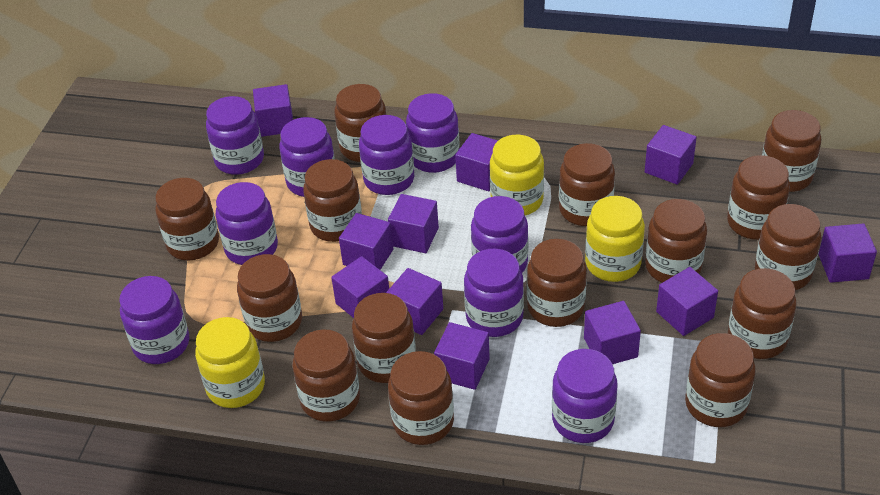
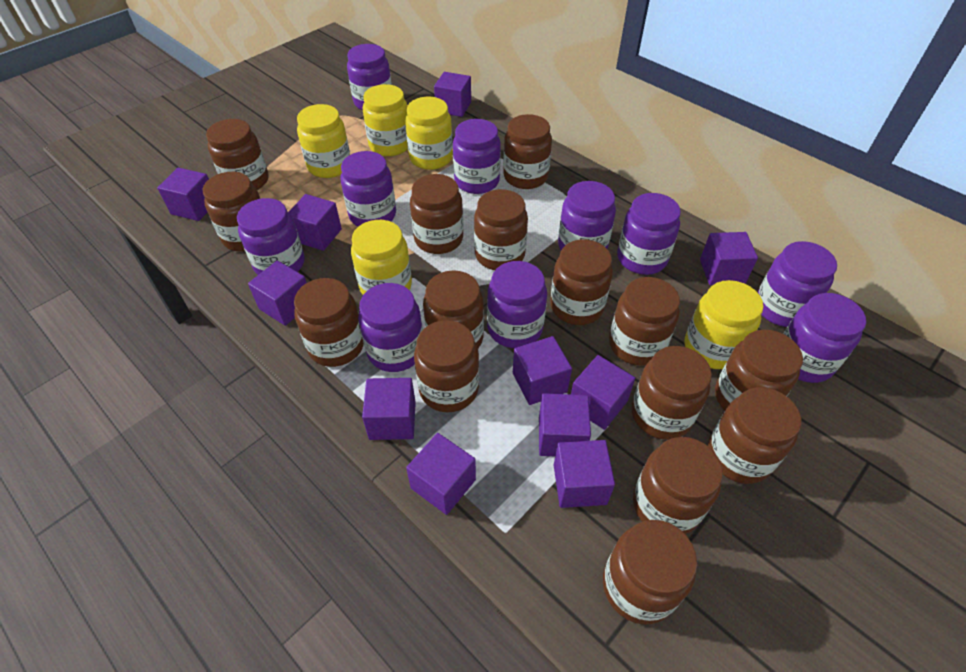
purple jar: 9 -> 10
yellow jar: 3 -> 5

